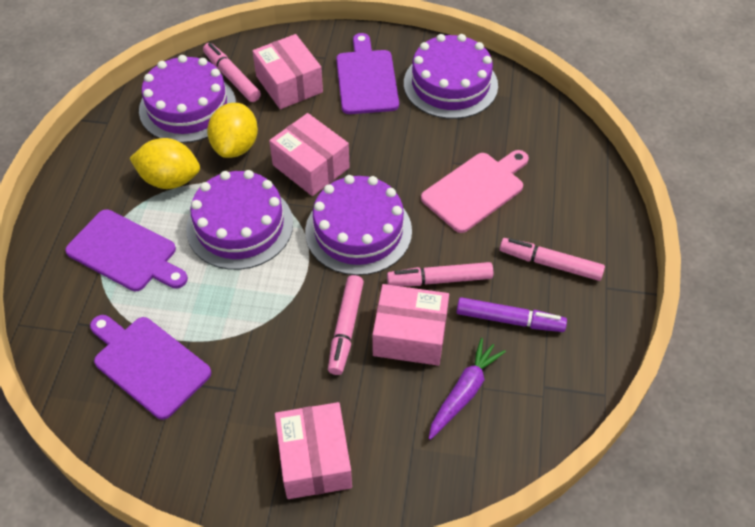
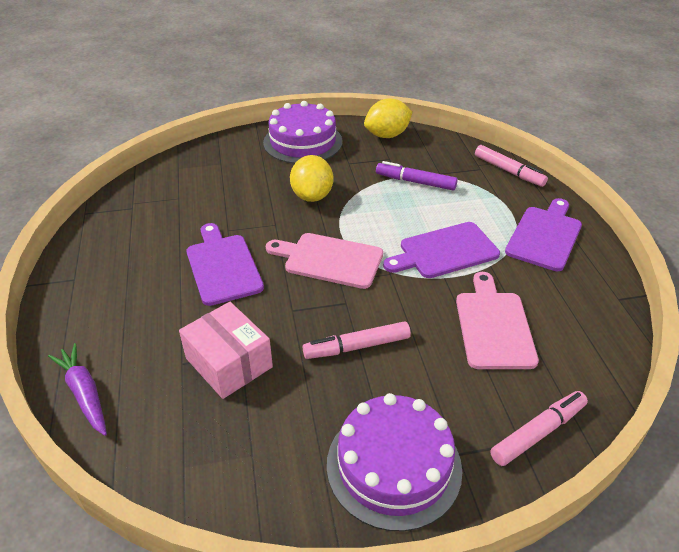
pink box: 4 -> 1
pink cutting board: 1 -> 2
pink marker: 4 -> 3
purple cake: 4 -> 2

